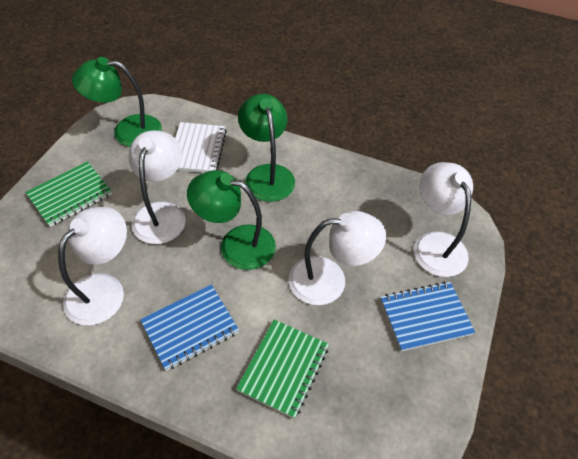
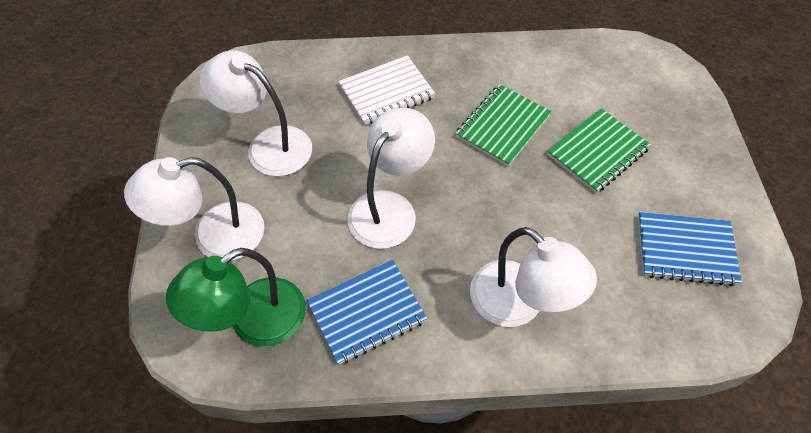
green lamp: 3 -> 1

